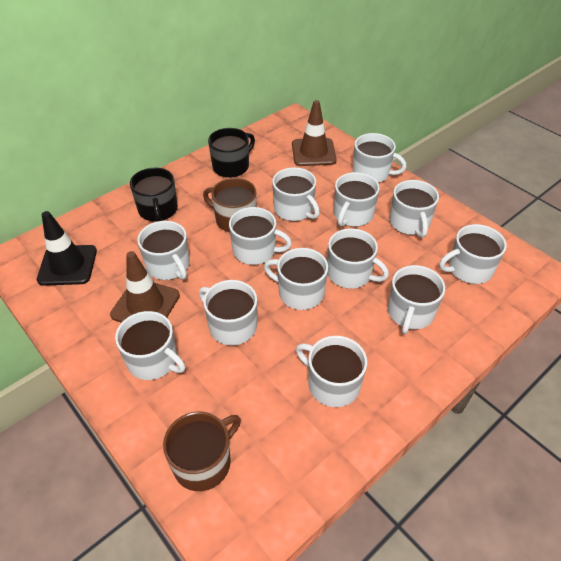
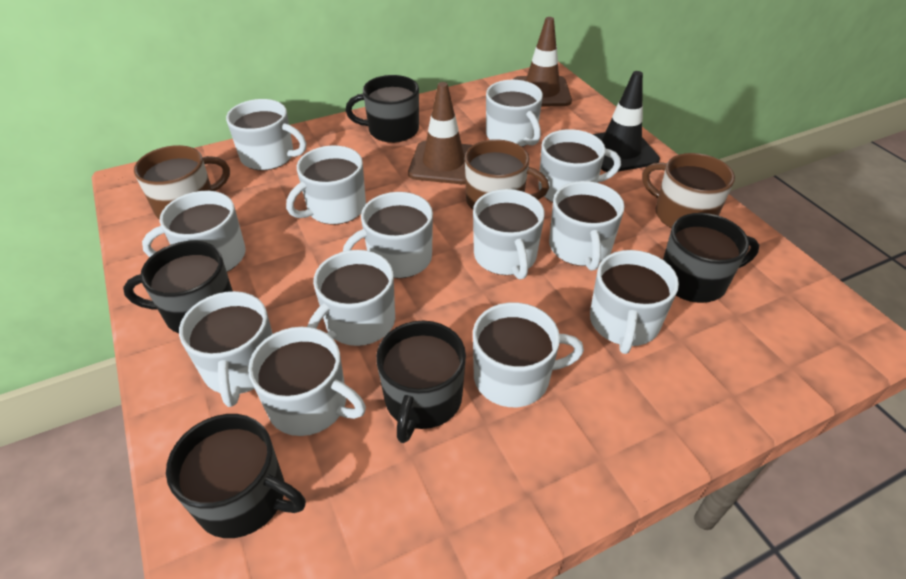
black mug: 2 -> 5
brown mug: 2 -> 3

